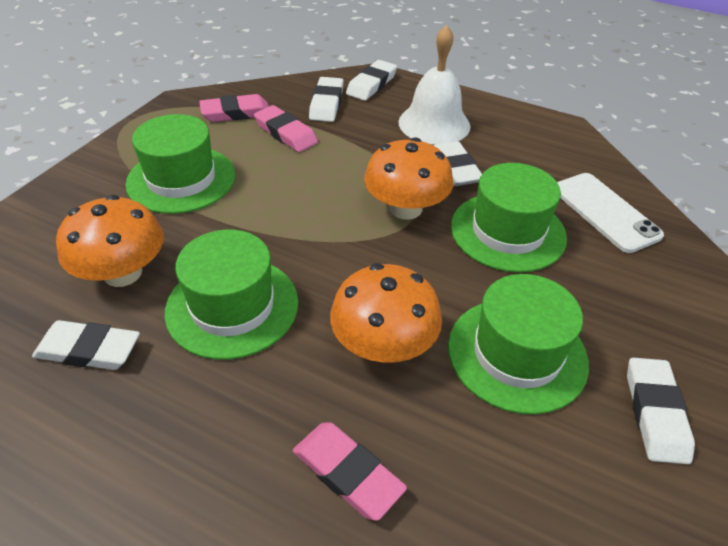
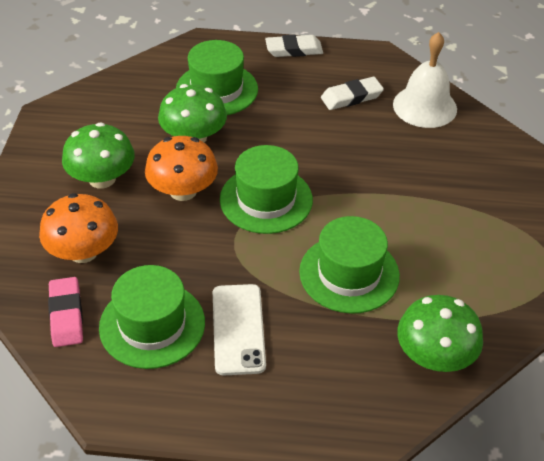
green mushroom: 0 -> 3
orange mushroom: 3 -> 2
pink eraser: 3 -> 1
white eraser: 5 -> 2

